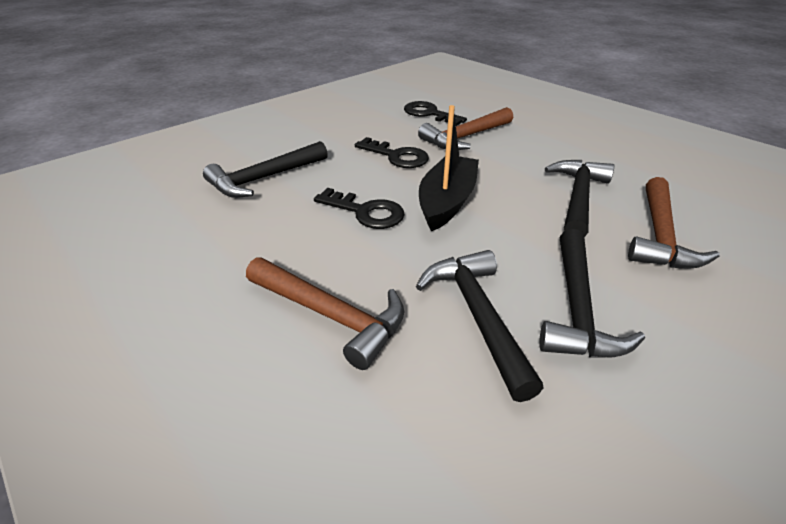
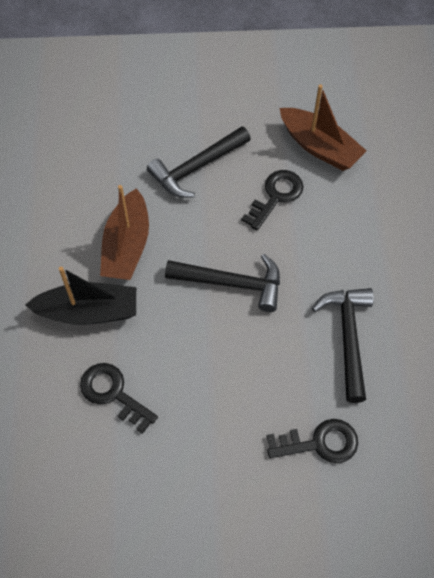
black hammer: 4 -> 3
brown boat: 0 -> 2
brown hammer: 3 -> 0

